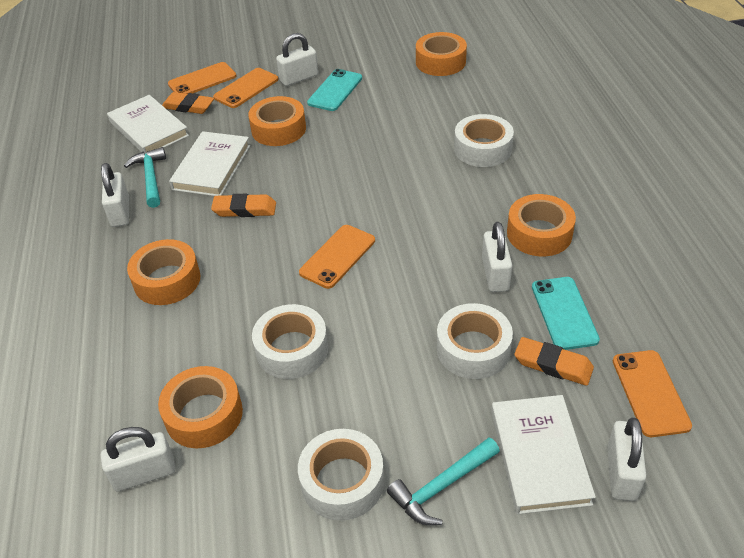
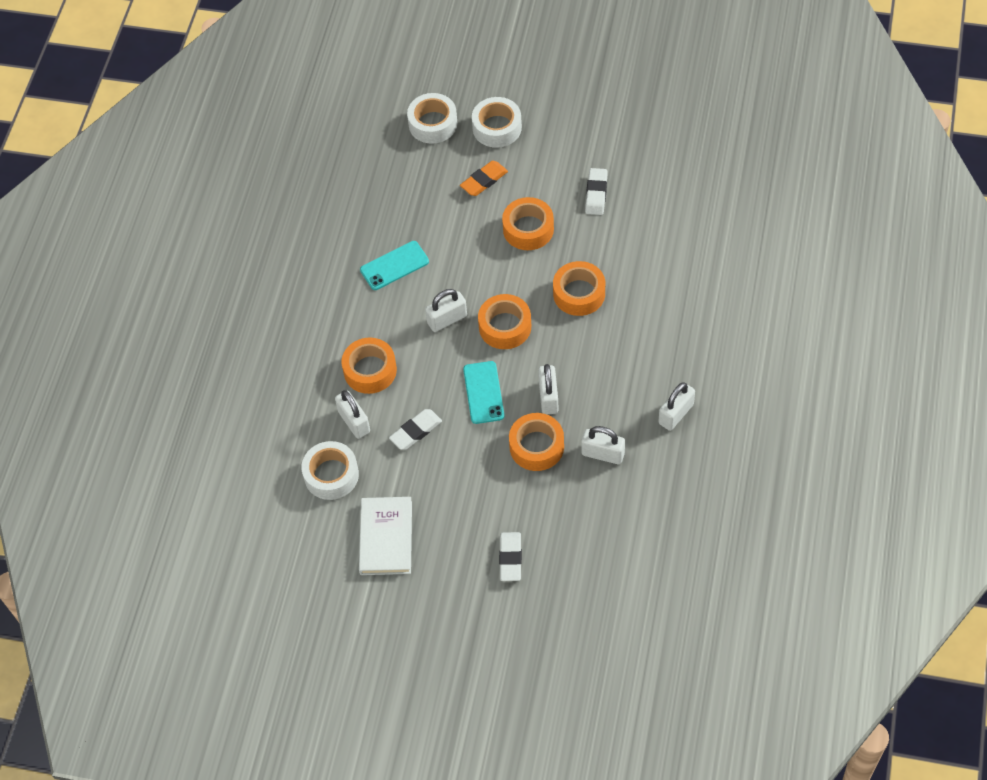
orange eraser: 3 -> 1
orange phone: 4 -> 0
turquoise hammer: 2 -> 0
white book: 3 -> 1
white eraser: 0 -> 3
white tape: 4 -> 3

